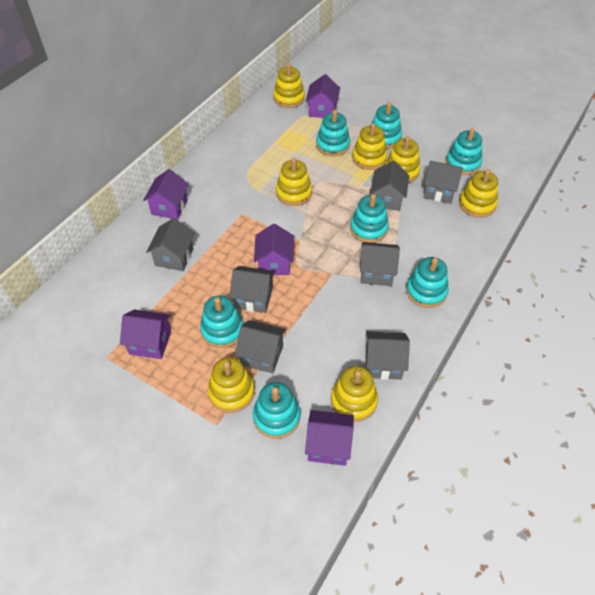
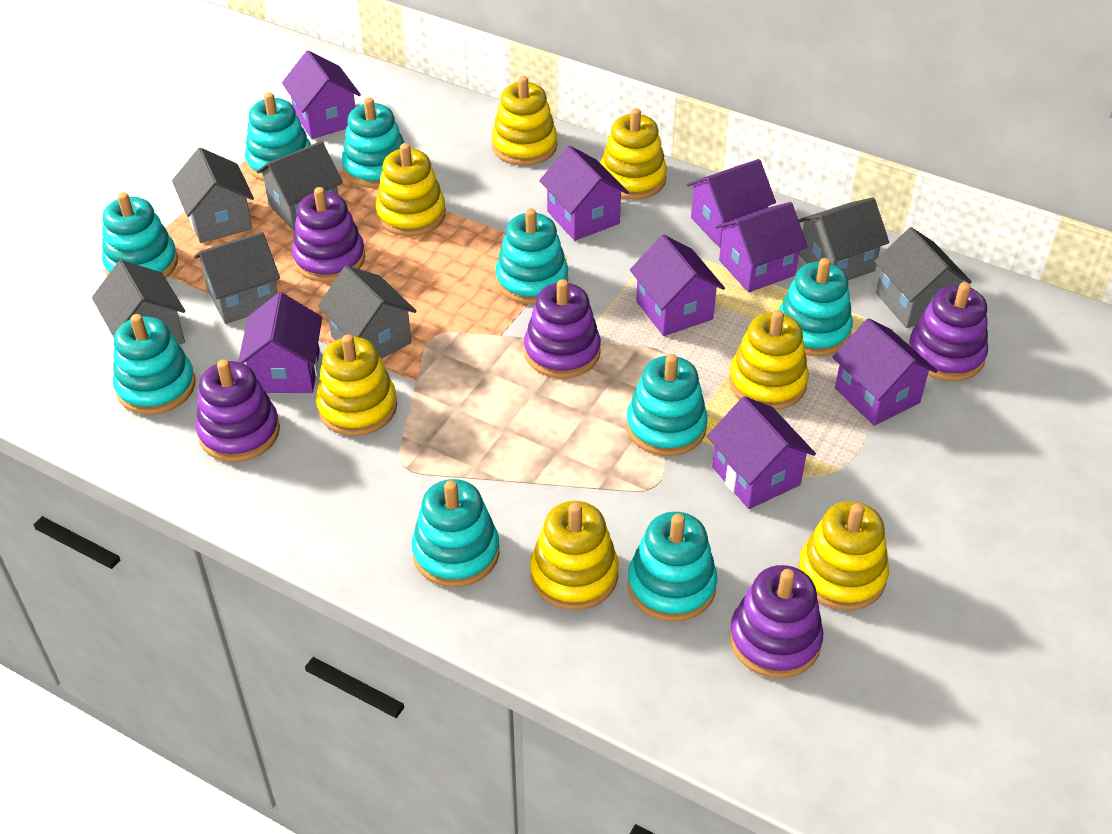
purple house: 5 -> 8
purple stacking toy: 0 -> 5
turquoise stacking toy: 7 -> 9

